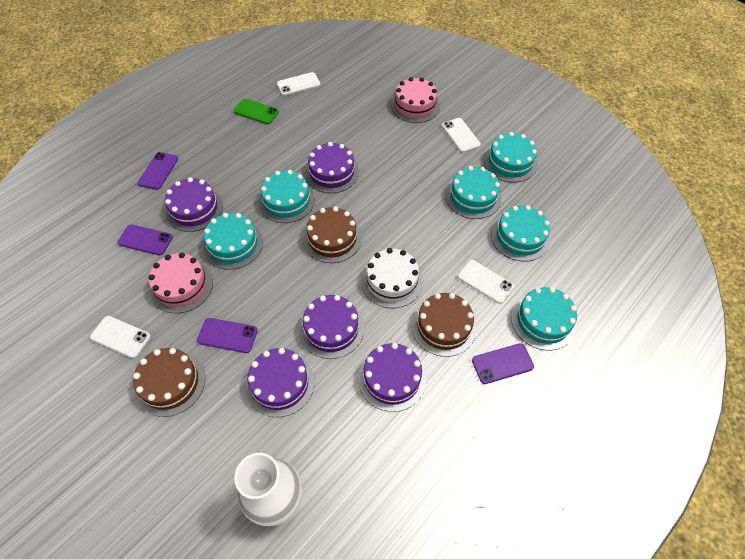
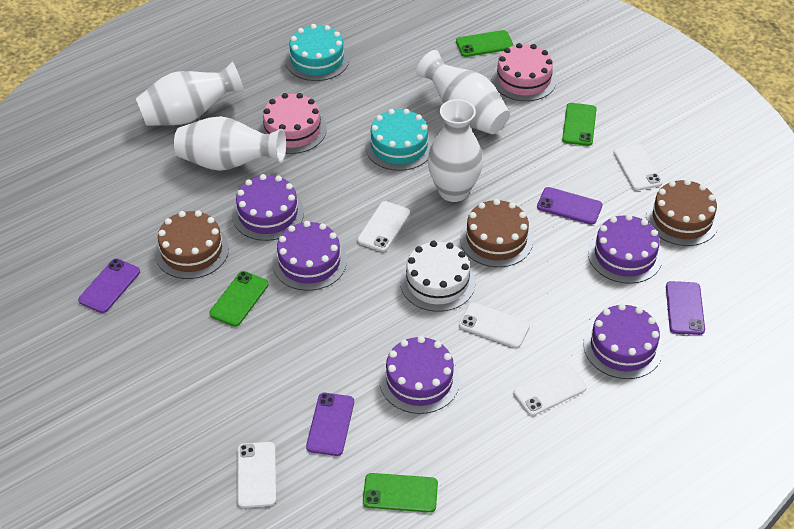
green phone: 1 -> 4
turquoise cake: 6 -> 2
white phone: 4 -> 5
white vase: 1 -> 4

